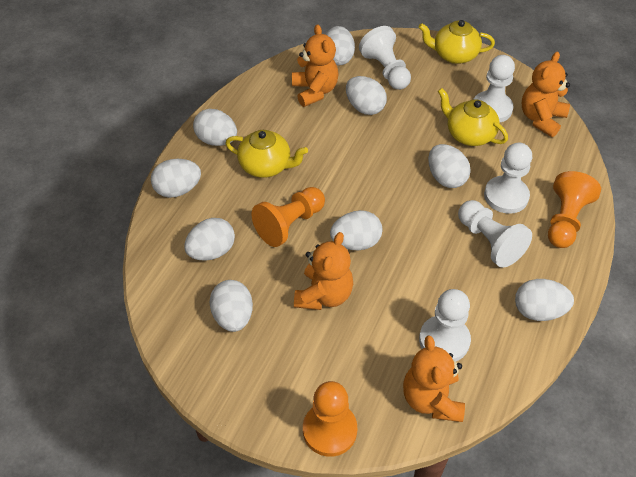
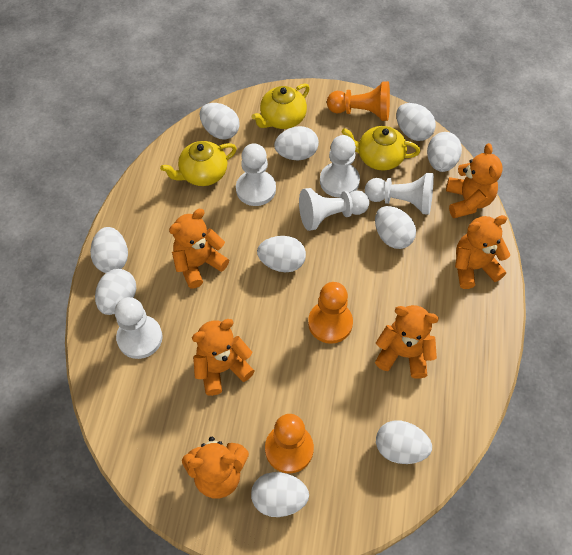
orange teddy bear: 4 -> 6
white egg: 9 -> 10

